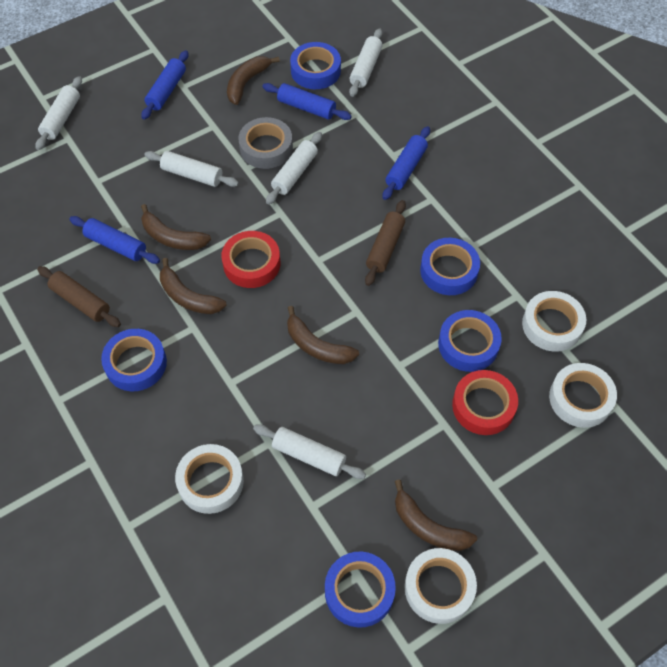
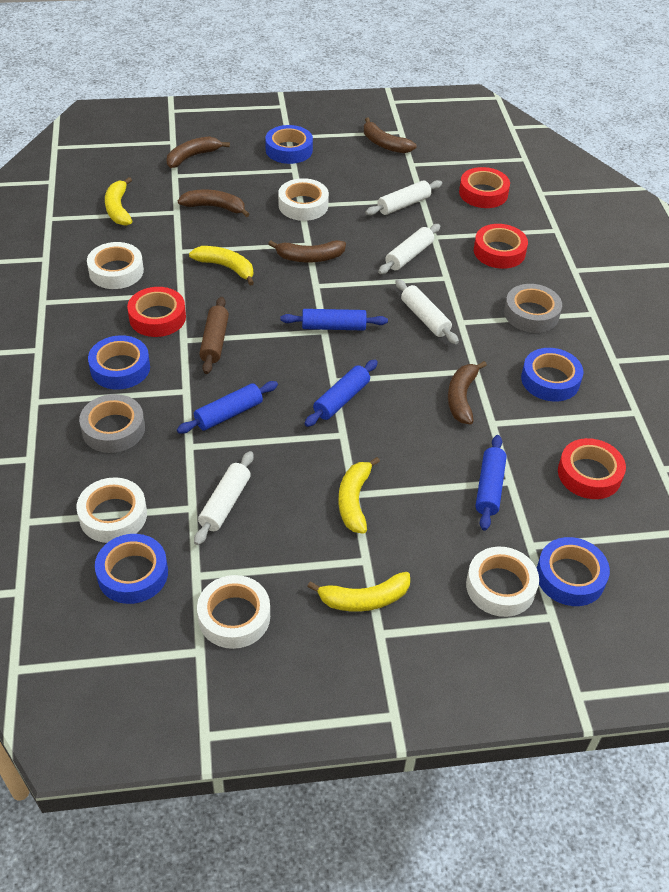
brown rolling pin: 2 -> 1
grey tape: 1 -> 2
red tape: 2 -> 4
white rolling pin: 5 -> 4
white tape: 4 -> 5
yellow banana: 0 -> 4

